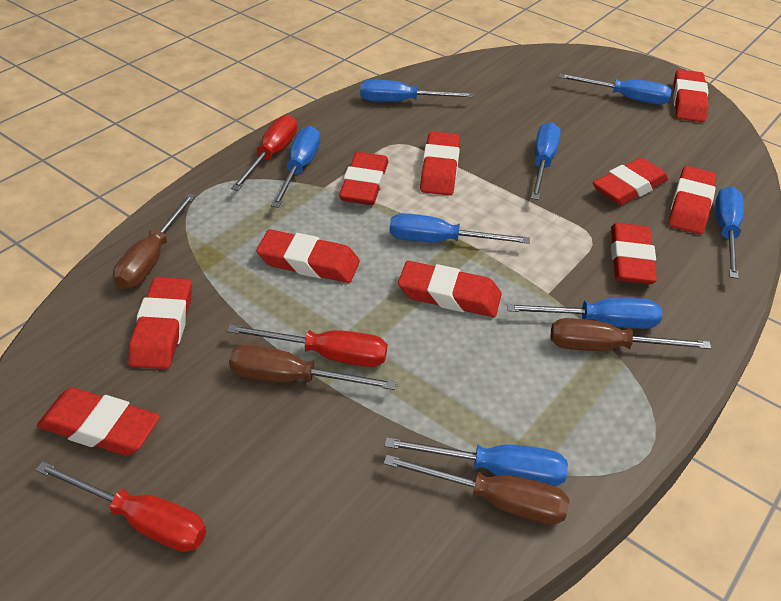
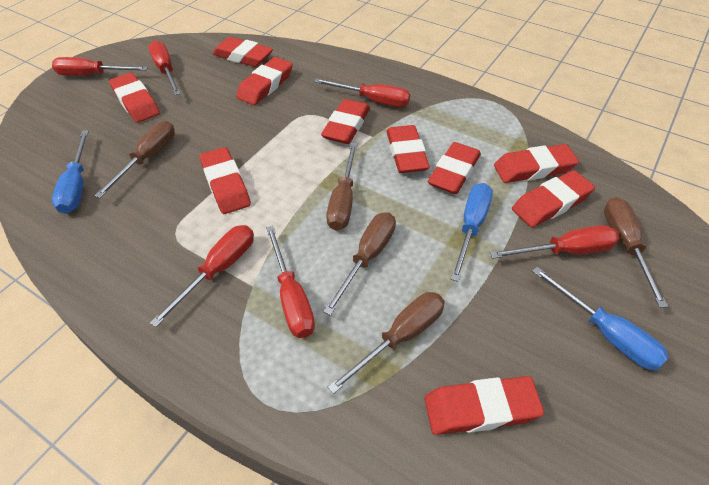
blue screwdriver: 8 -> 3
brown screwdriver: 4 -> 5
red screwdriver: 3 -> 6

